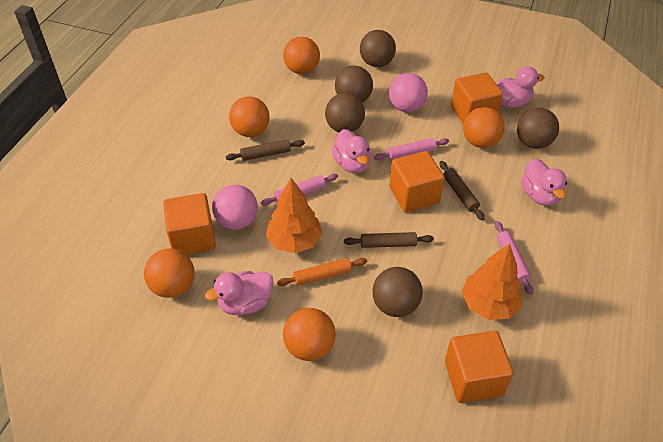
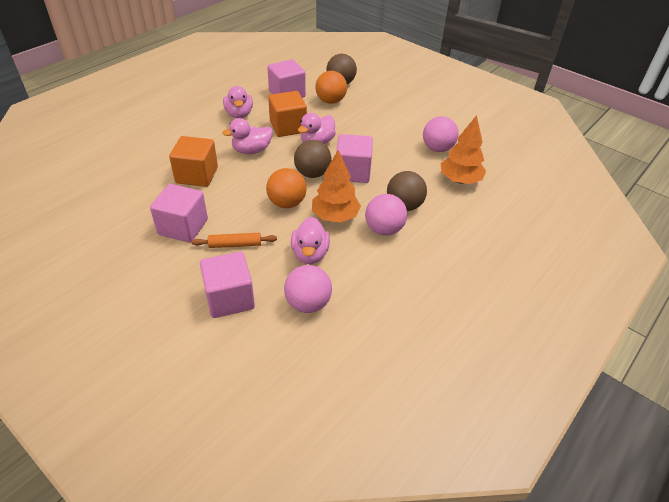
brown ball: 5 -> 3
brown rolling pin: 3 -> 0
orange ball: 5 -> 2
orange cube: 4 -> 2
pink ball: 2 -> 3
pink cube: 0 -> 4
pink rolling pin: 3 -> 0

